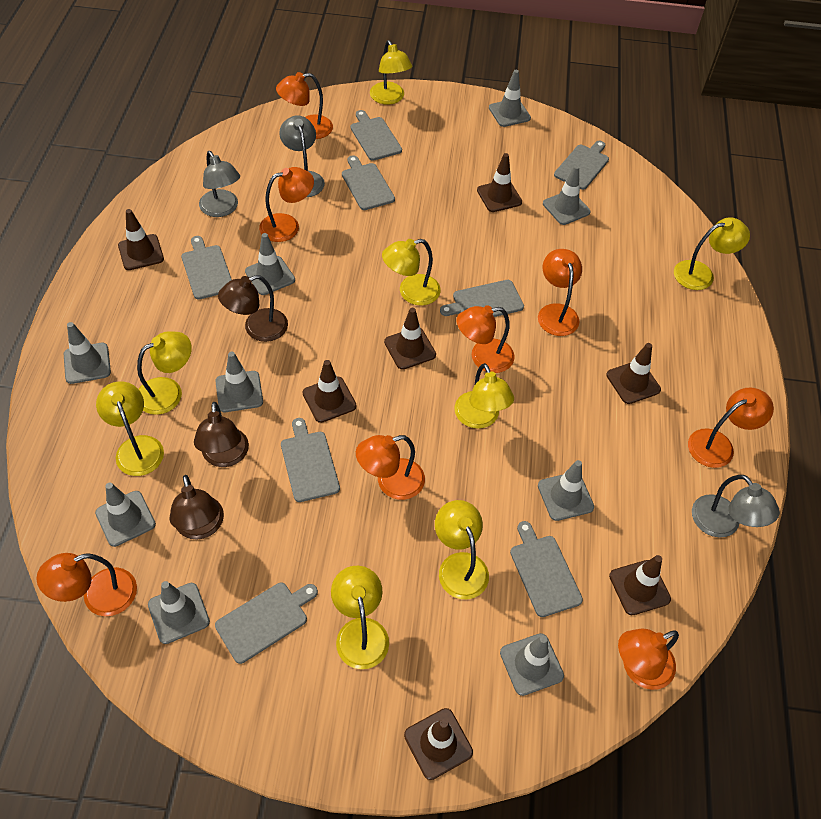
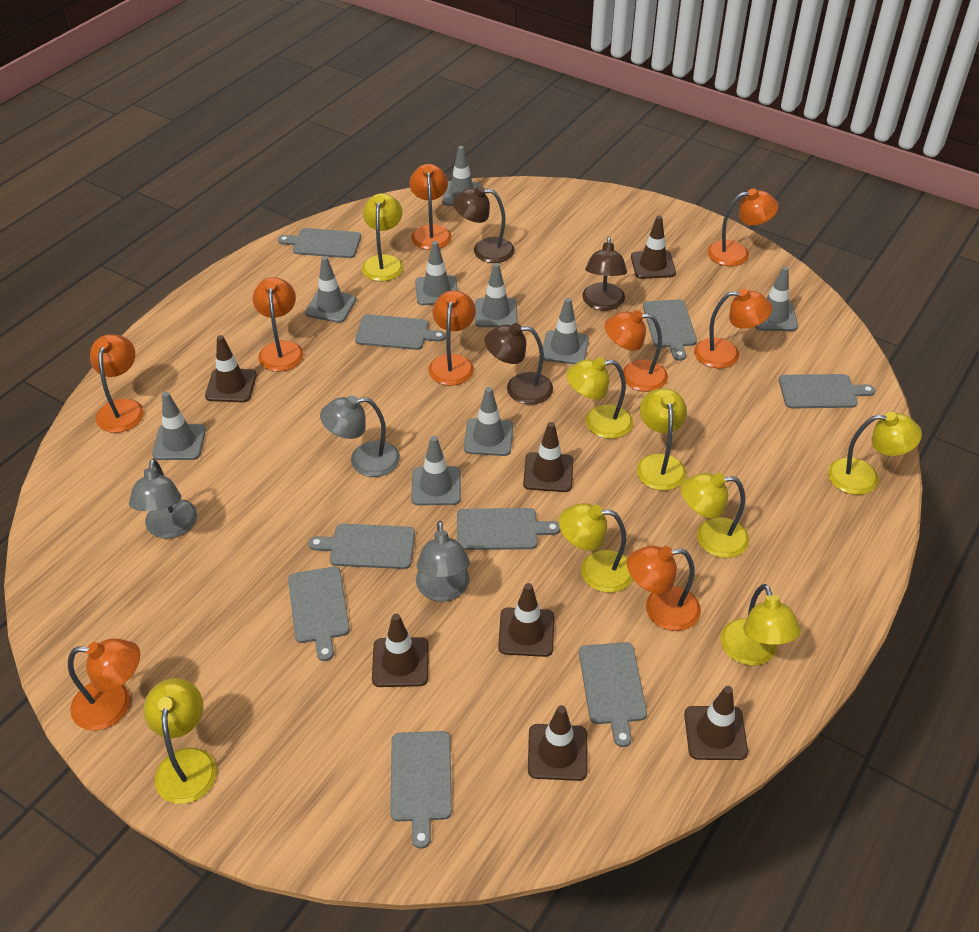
grey cutting board: 8 -> 9
orange lamp: 8 -> 9

